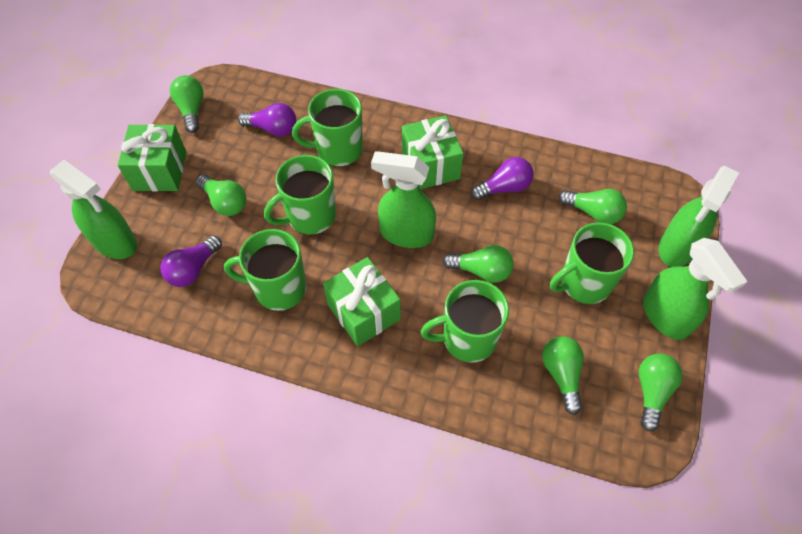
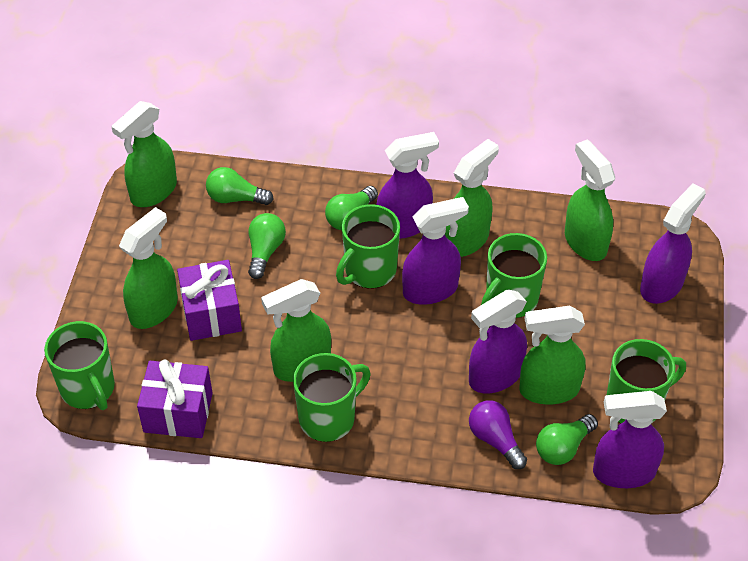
green gift: 3 -> 0
green light bulb: 6 -> 4
green spray bottle: 4 -> 6
purple gift: 0 -> 2
purple light bulb: 3 -> 1
purple spray bottle: 0 -> 5

